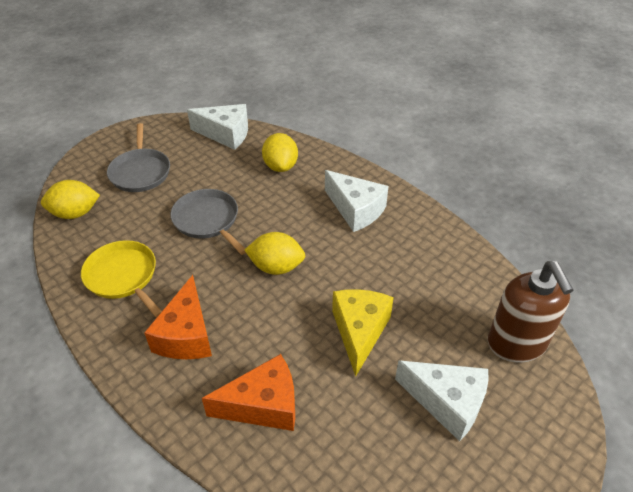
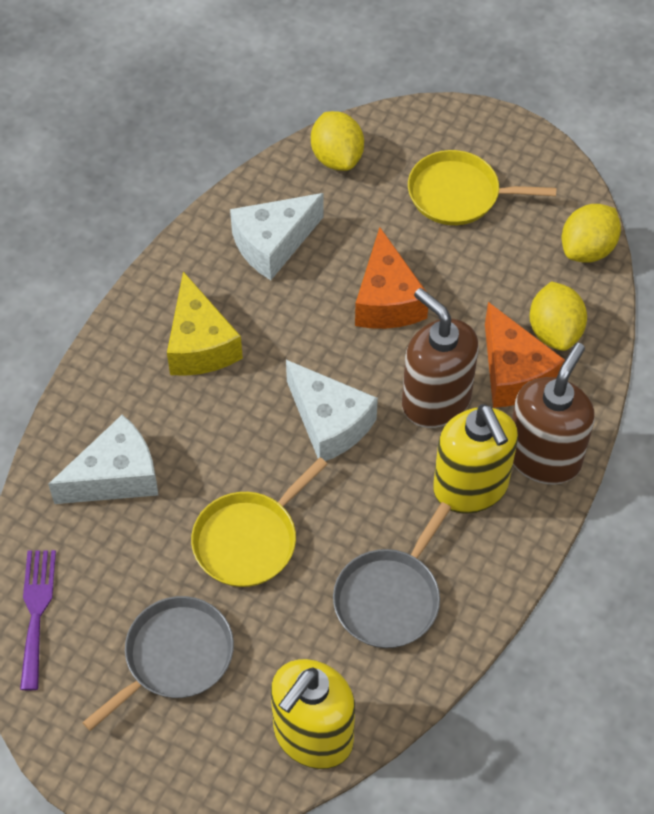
brown soap dispenser: 1 -> 2
purple fork: 0 -> 1
yellow pan: 1 -> 2
yellow soap dispenser: 0 -> 2

